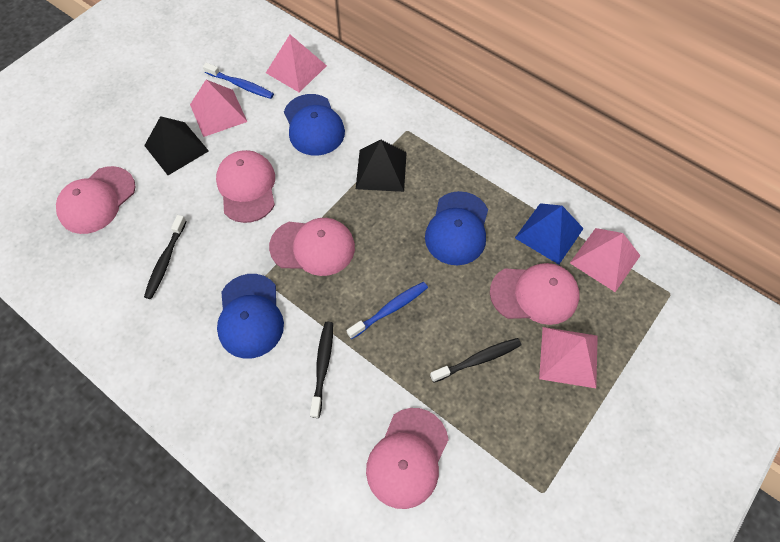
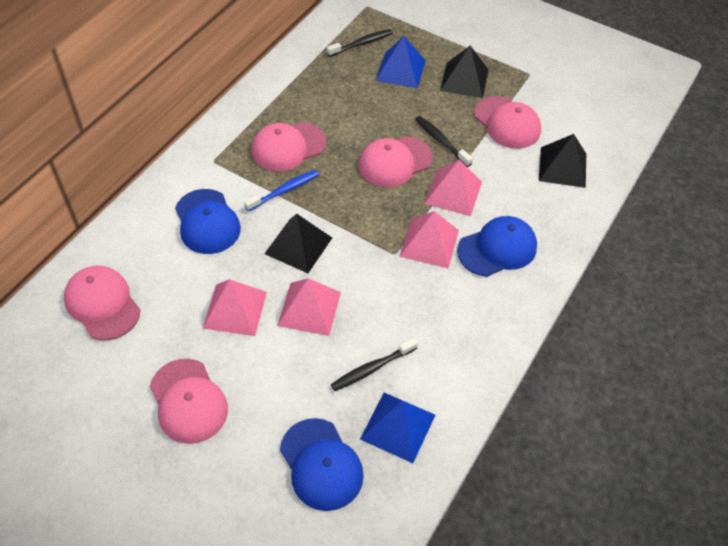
black pyramid: 2 -> 3
blue pyramid: 1 -> 2
blue toothbrush: 2 -> 1

